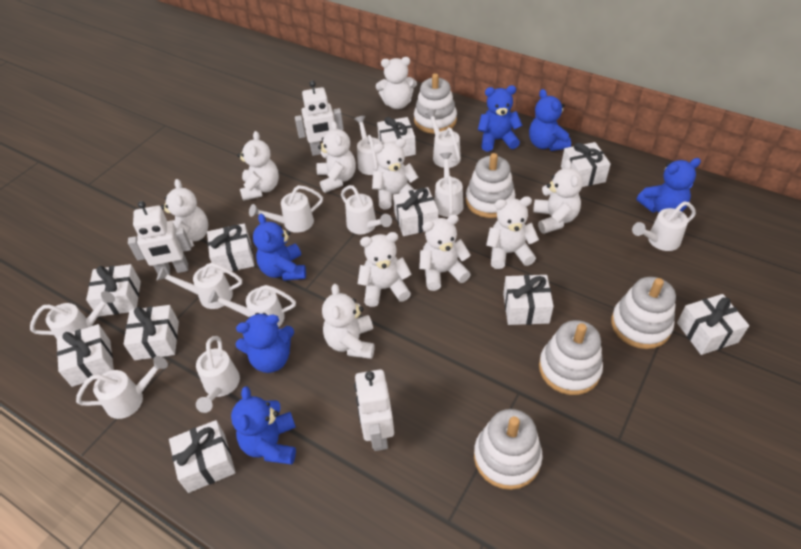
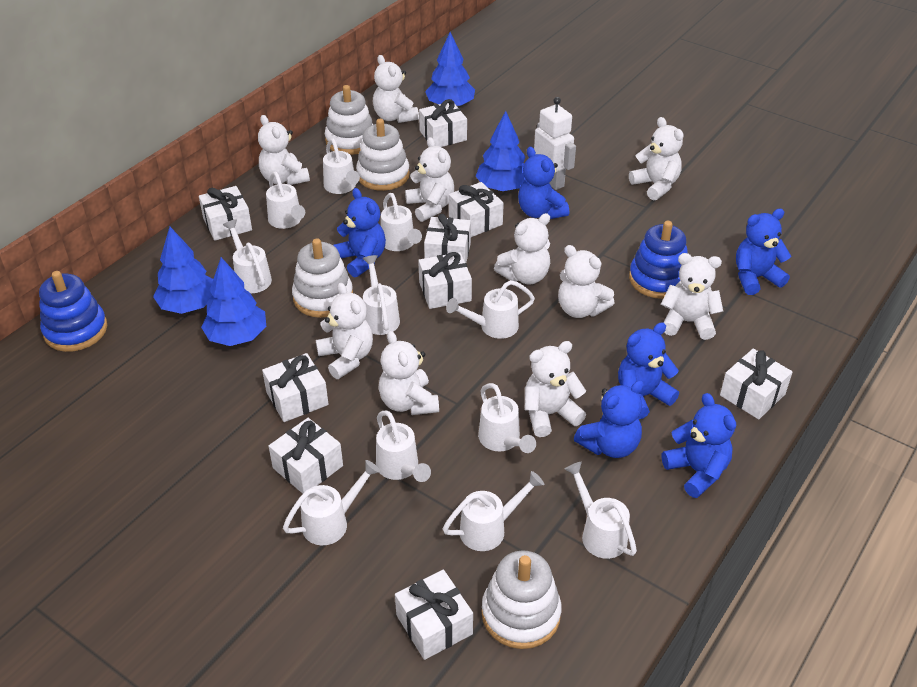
blue stacking toy: 0 -> 2
blue tree: 0 -> 4
white gift: 10 -> 9
white robot: 3 -> 1
white stacking toy: 5 -> 4

